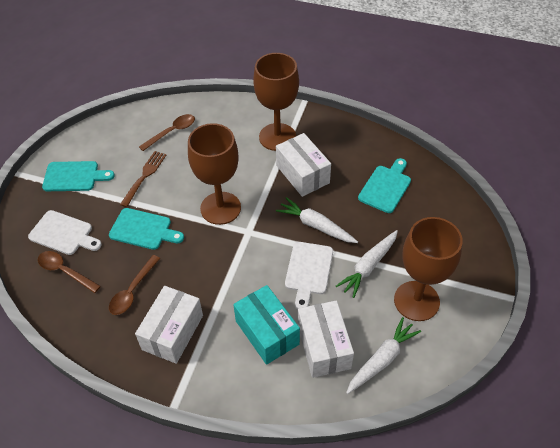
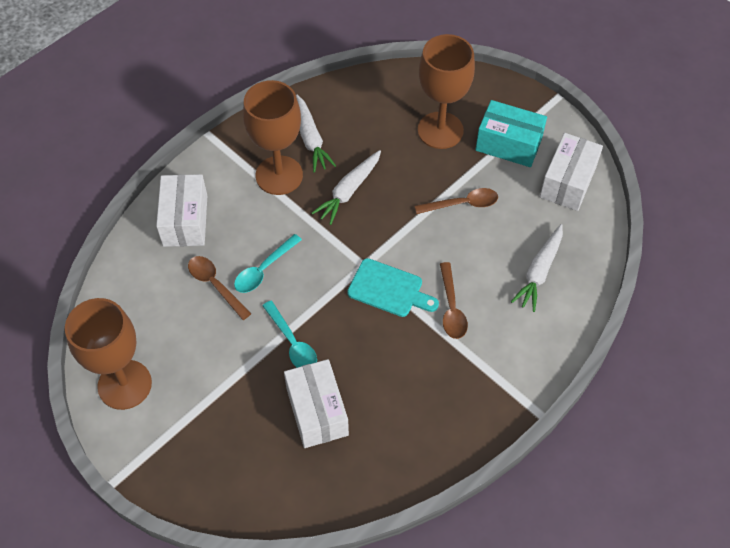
brown fork: 1 -> 0
turquoise cutting board: 3 -> 1
turquoise spoon: 0 -> 2
white cutting board: 2 -> 0

